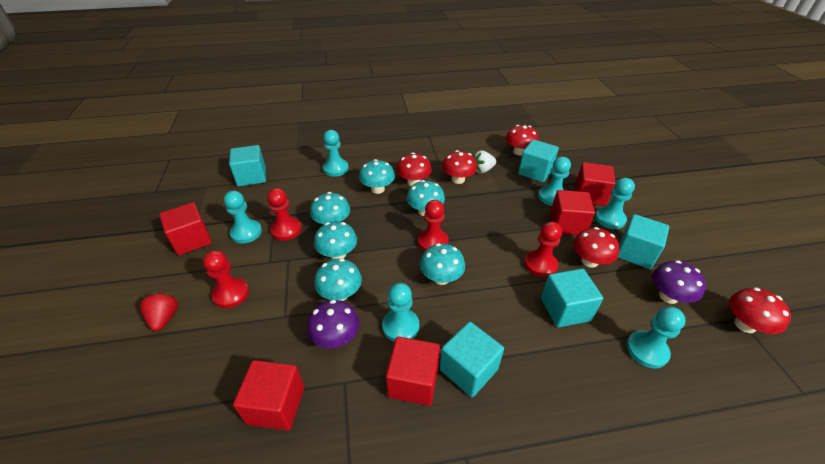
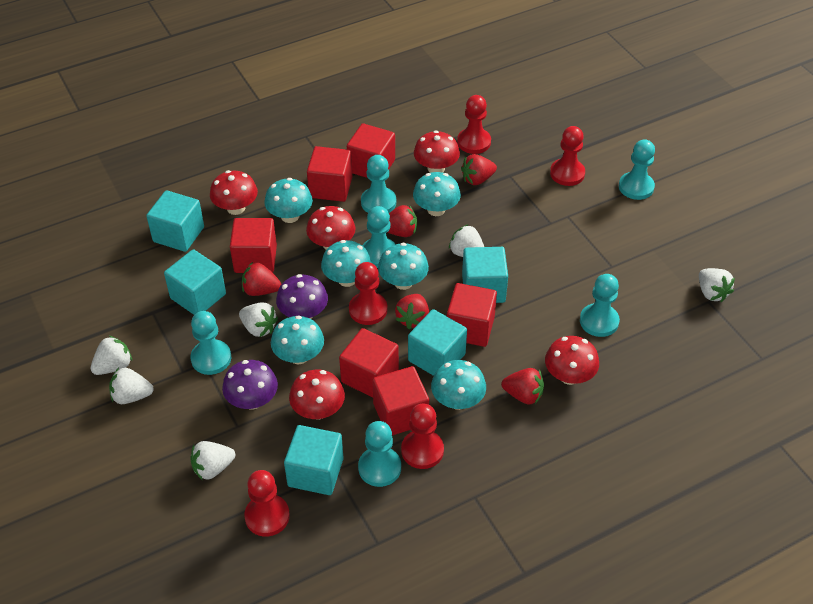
red cube: 5 -> 6
red pawn: 4 -> 5
red strawberry: 1 -> 5
white strawberry: 1 -> 6

